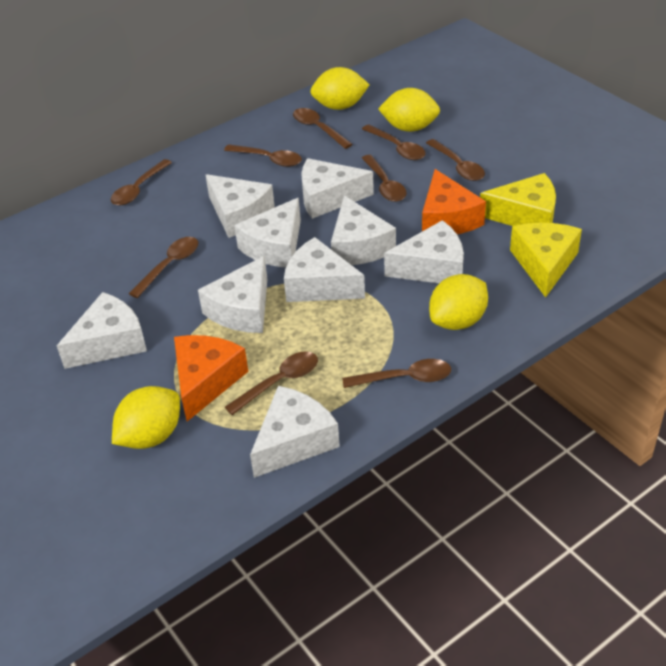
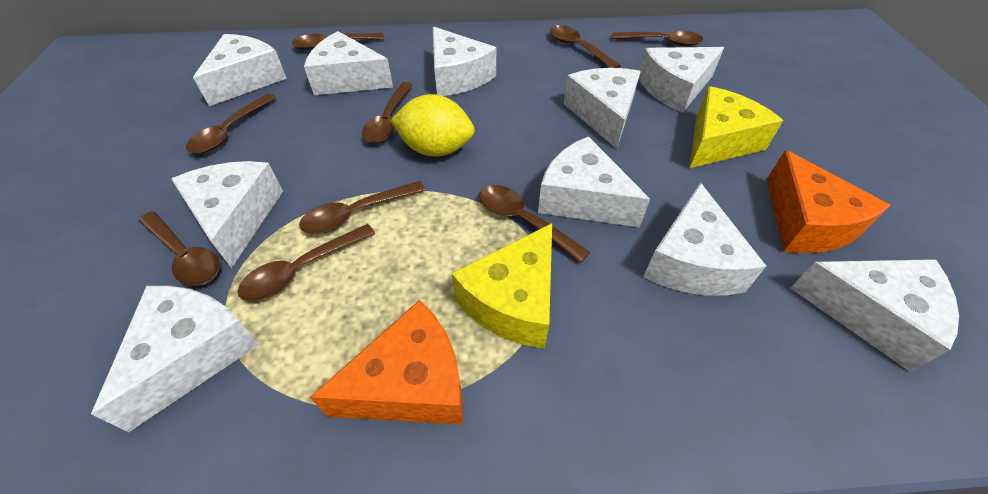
white cheese: 9 -> 10
yellow lemon: 4 -> 1

